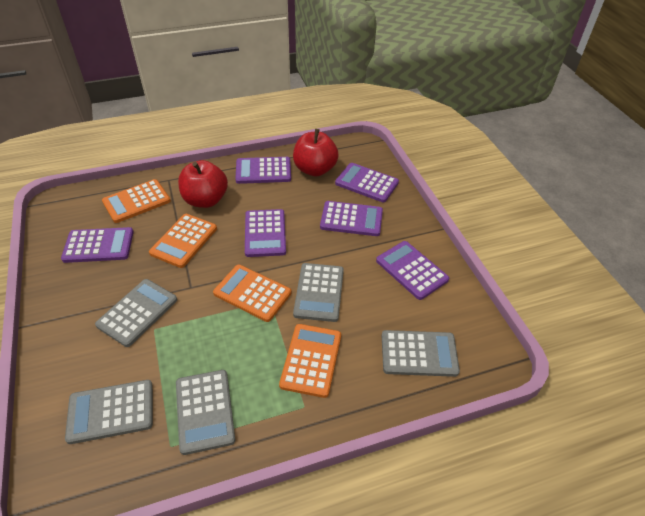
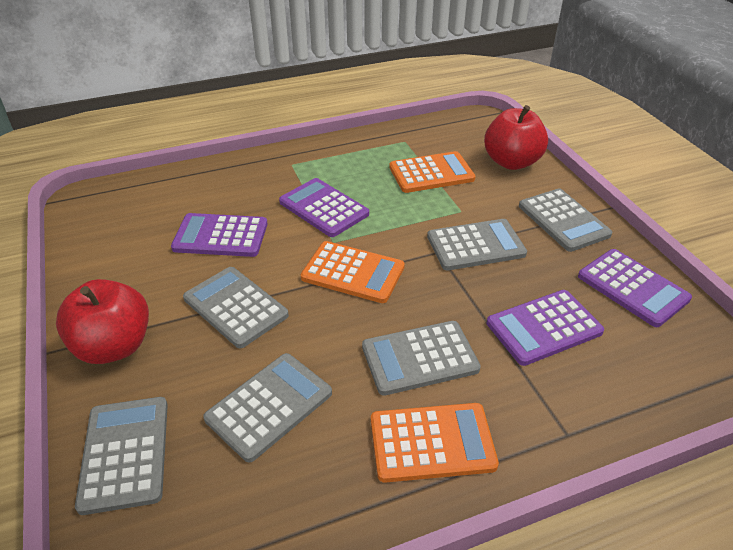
grey calculator: 5 -> 6
orange calculator: 4 -> 3
purple calculator: 6 -> 4

